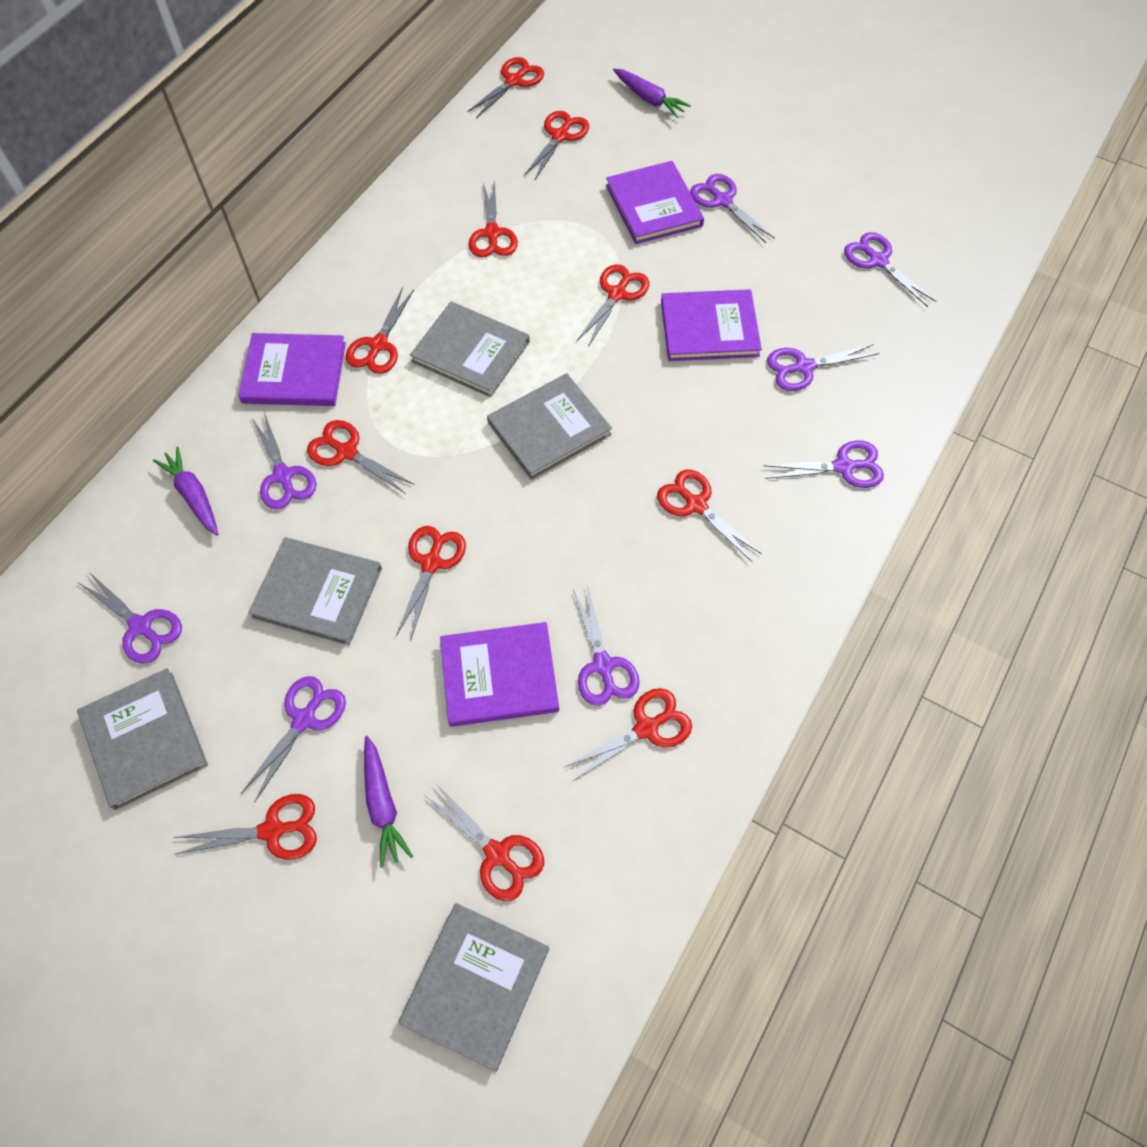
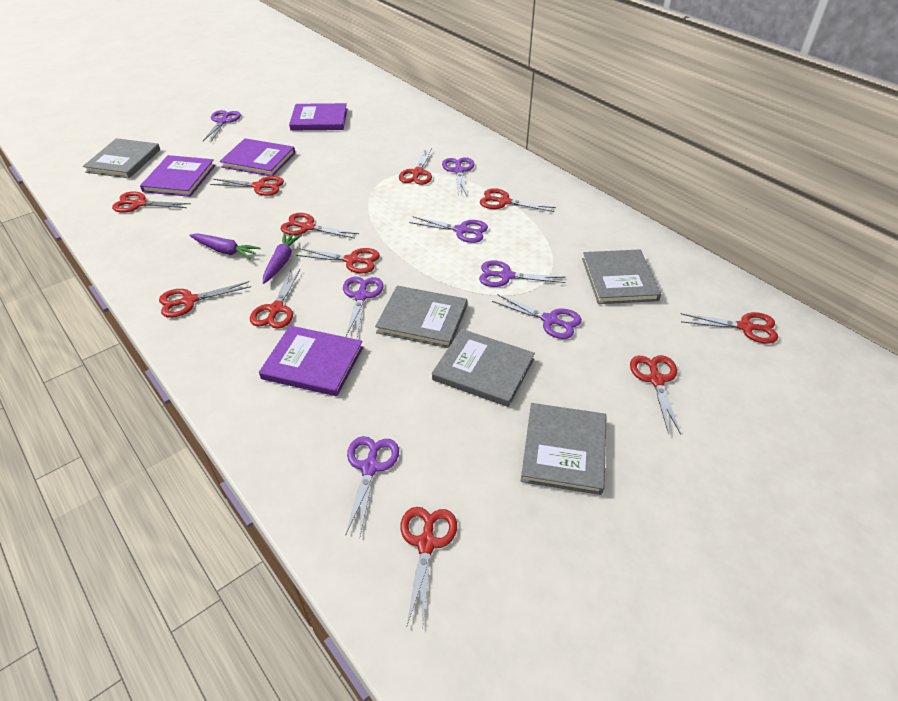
purple carrot: 3 -> 2
purple scissors: 8 -> 7

